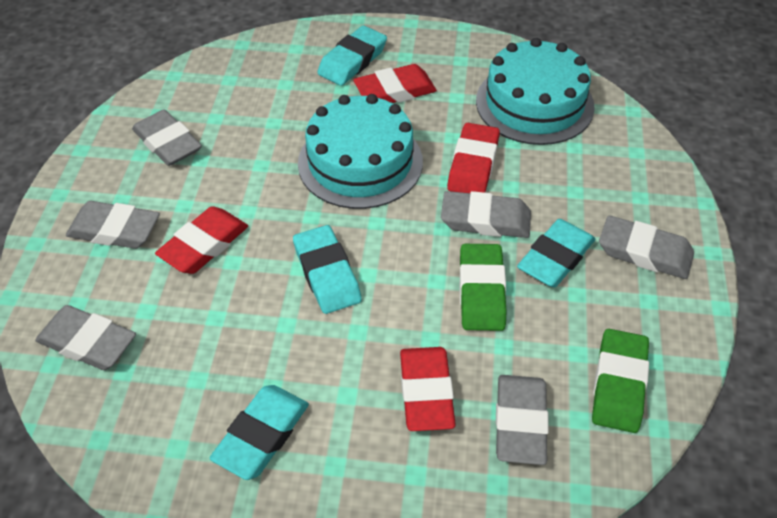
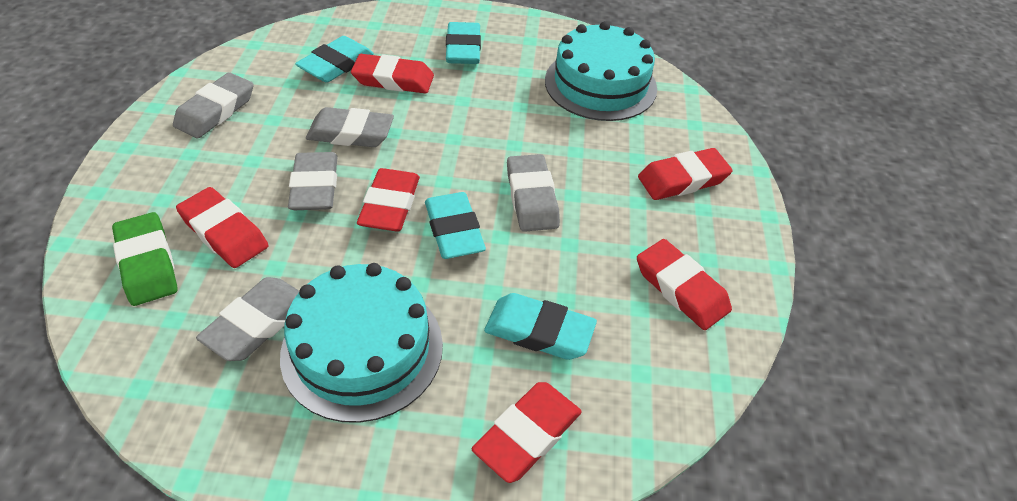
green eraser: 2 -> 1
grey eraser: 6 -> 5
red eraser: 4 -> 6

